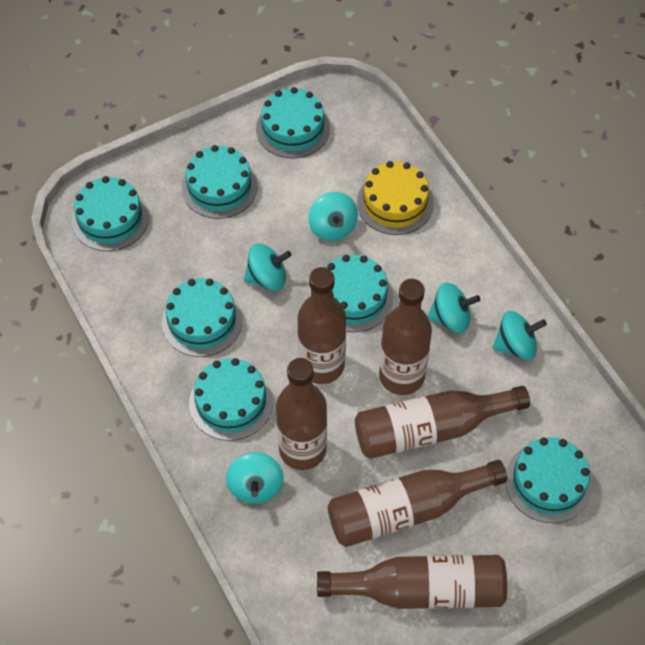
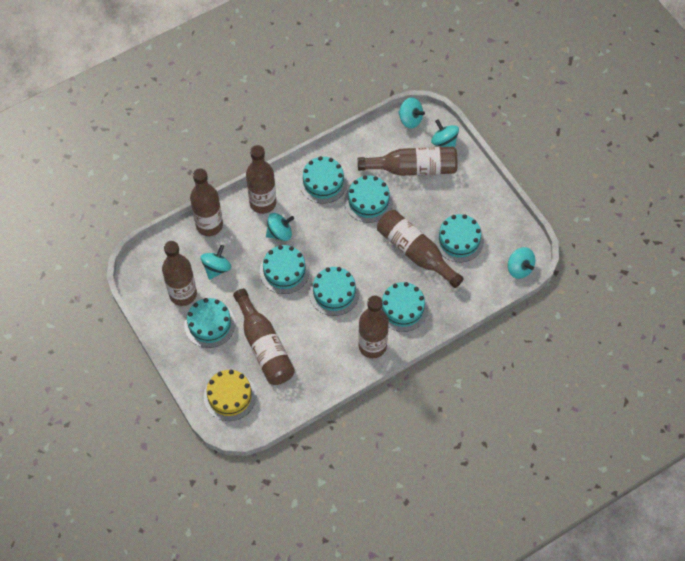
brown bottle: 6 -> 7

